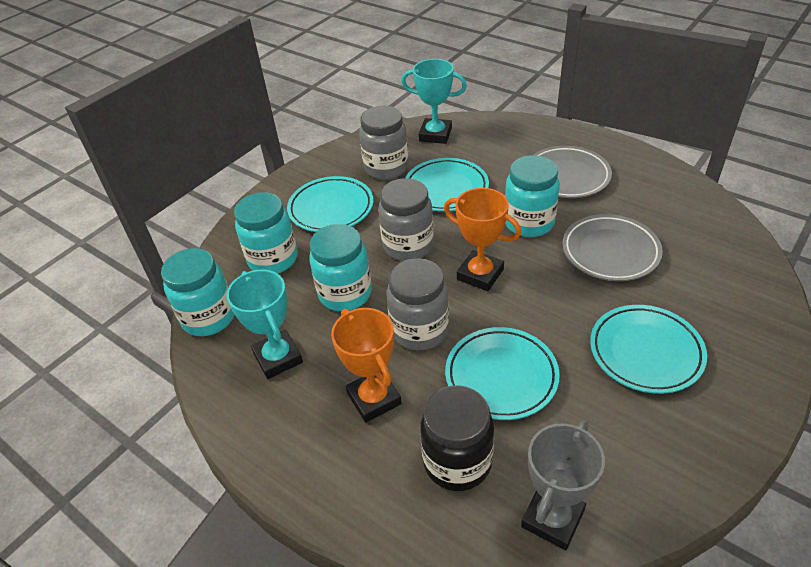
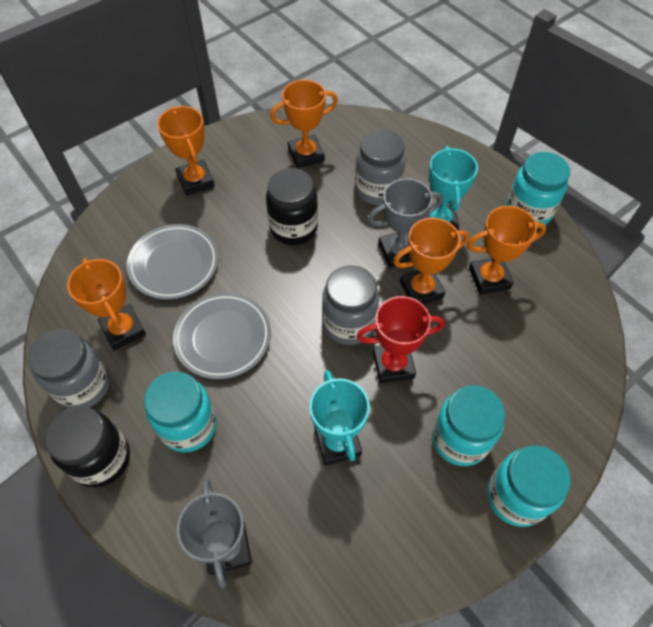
black jar: 1 -> 2
grey trophy: 1 -> 2
orange trophy: 2 -> 5
red trophy: 0 -> 1
turquoise plate: 4 -> 0

